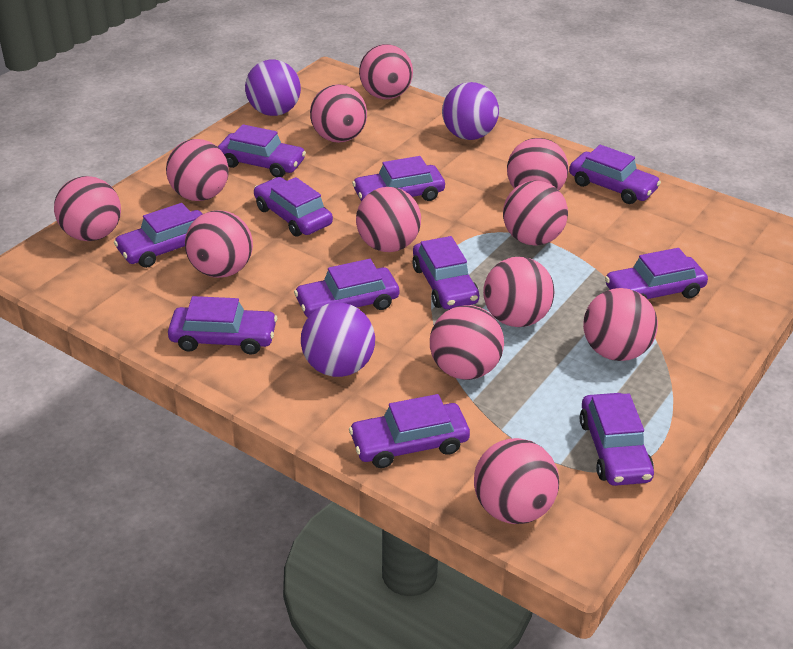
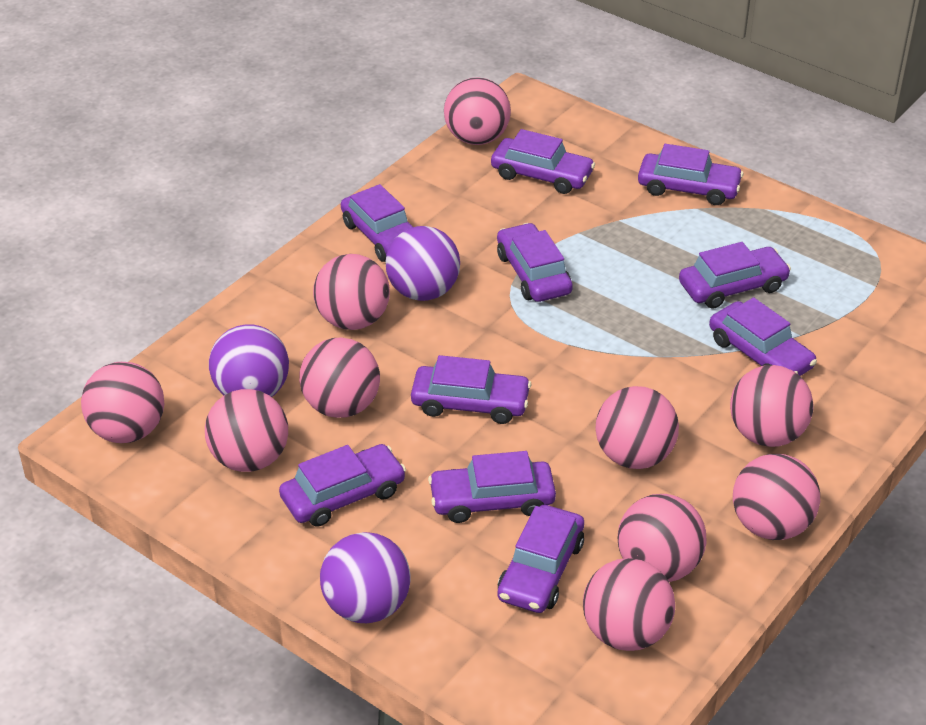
pink ball: 12 -> 10
purple car: 11 -> 10

